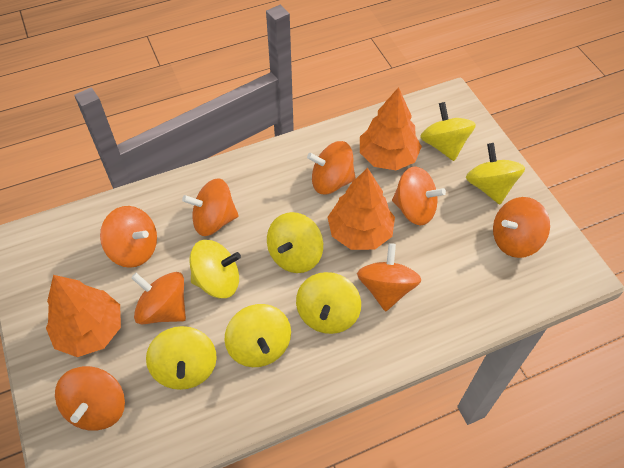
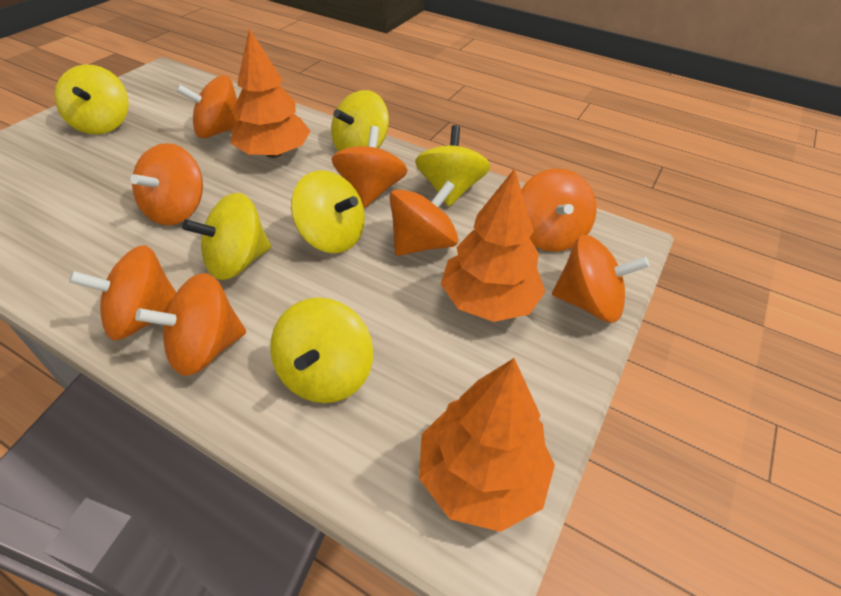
yellow spinning top: 7 -> 6

